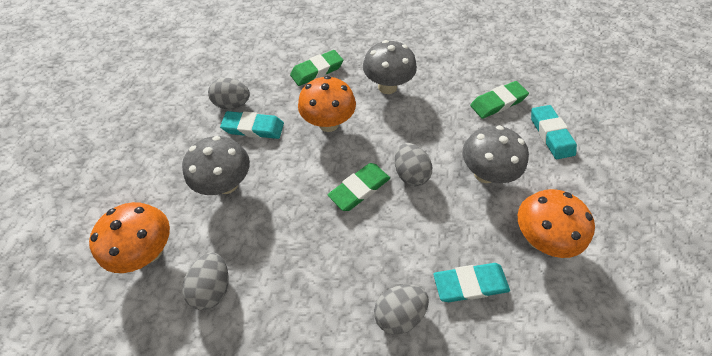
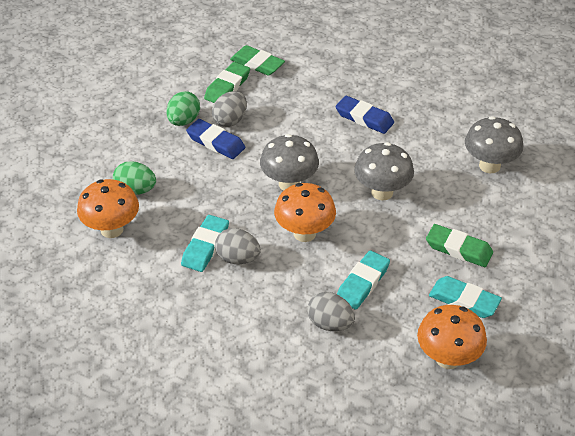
blue eraser: 0 -> 2
green egg: 0 -> 2
grey egg: 4 -> 3

